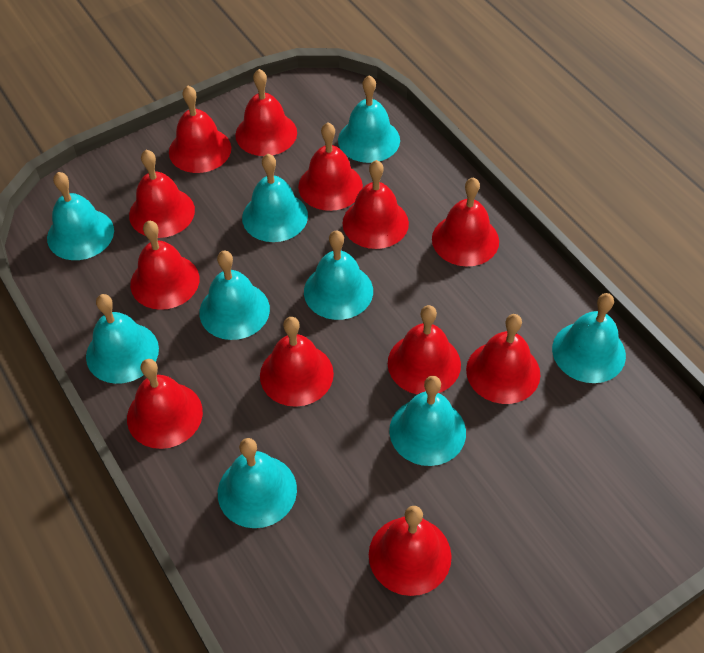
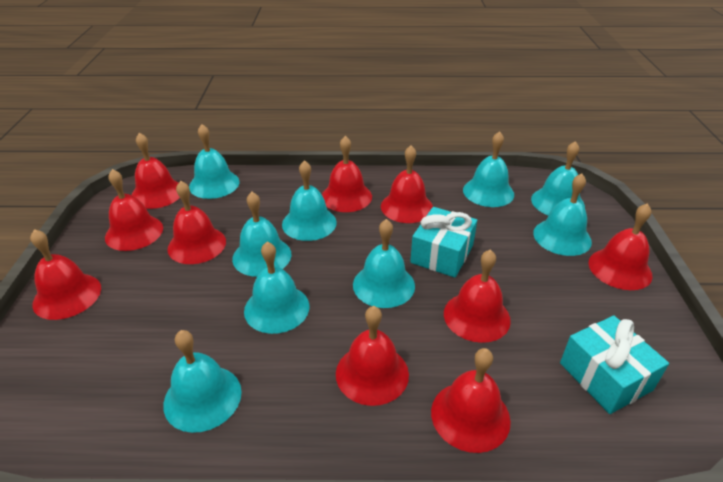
red bell: 12 -> 10
turquoise gift: 0 -> 2

